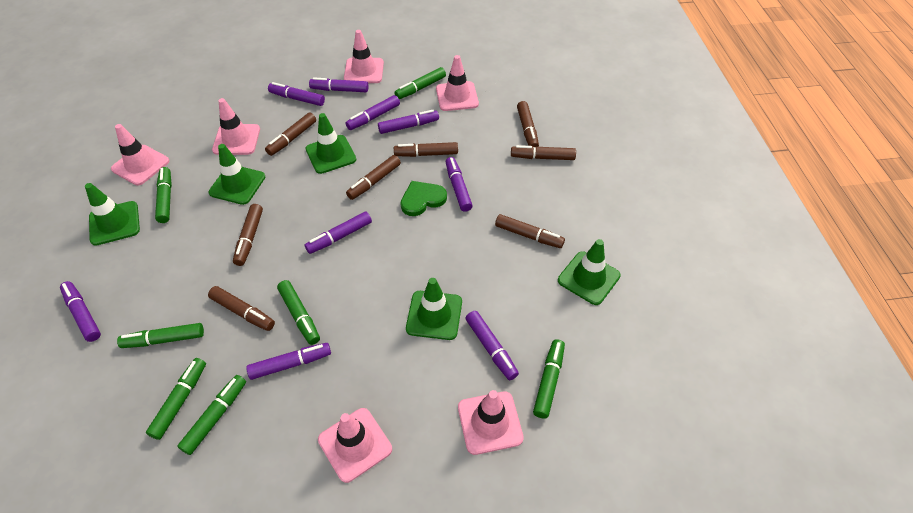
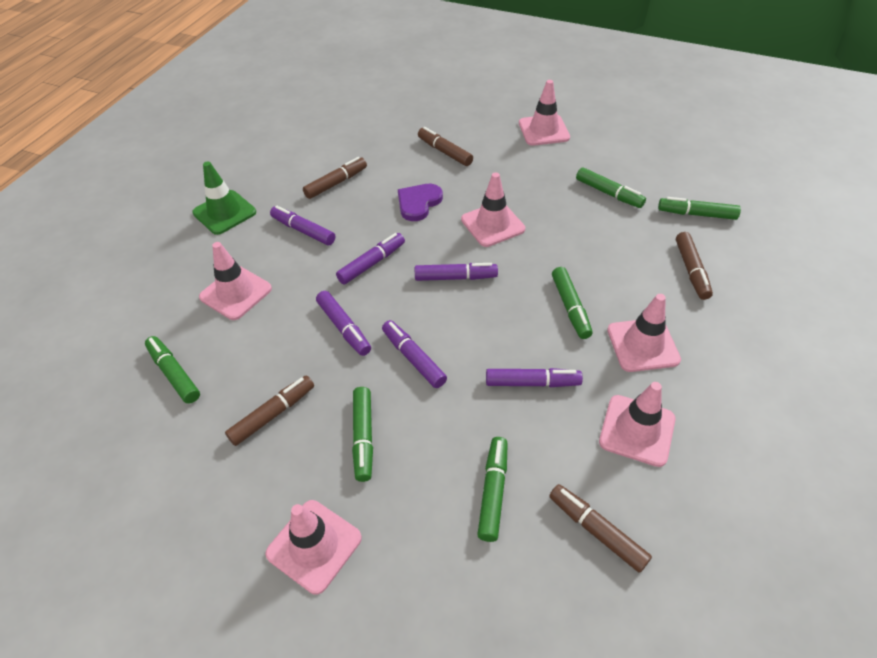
brown marker: 8 -> 5
green heart: 1 -> 0
green marker: 7 -> 6
green traffic cone: 5 -> 1
purple heart: 0 -> 1
purple marker: 9 -> 6

